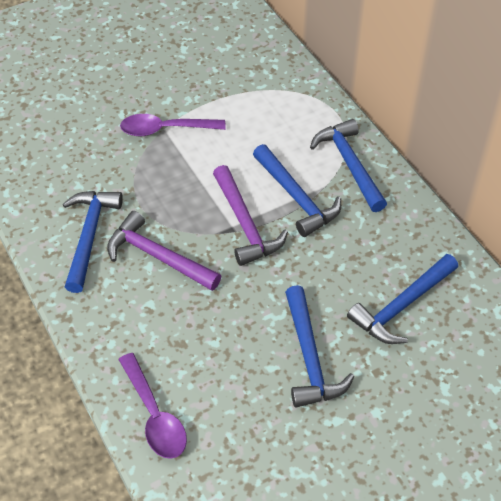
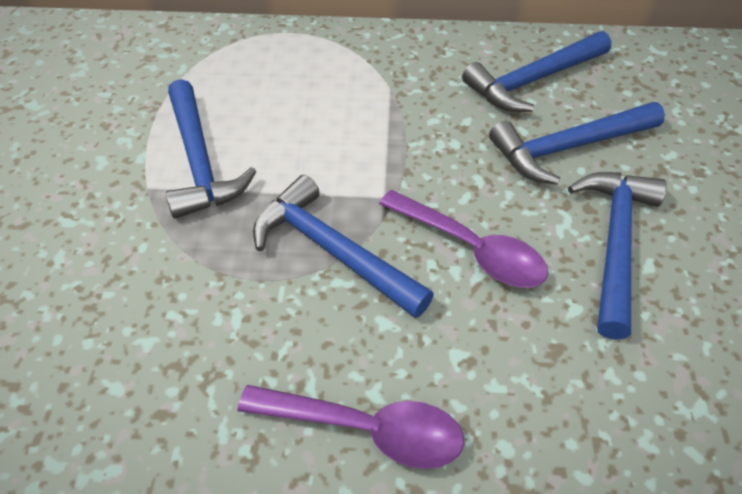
purple hammer: 2 -> 0

